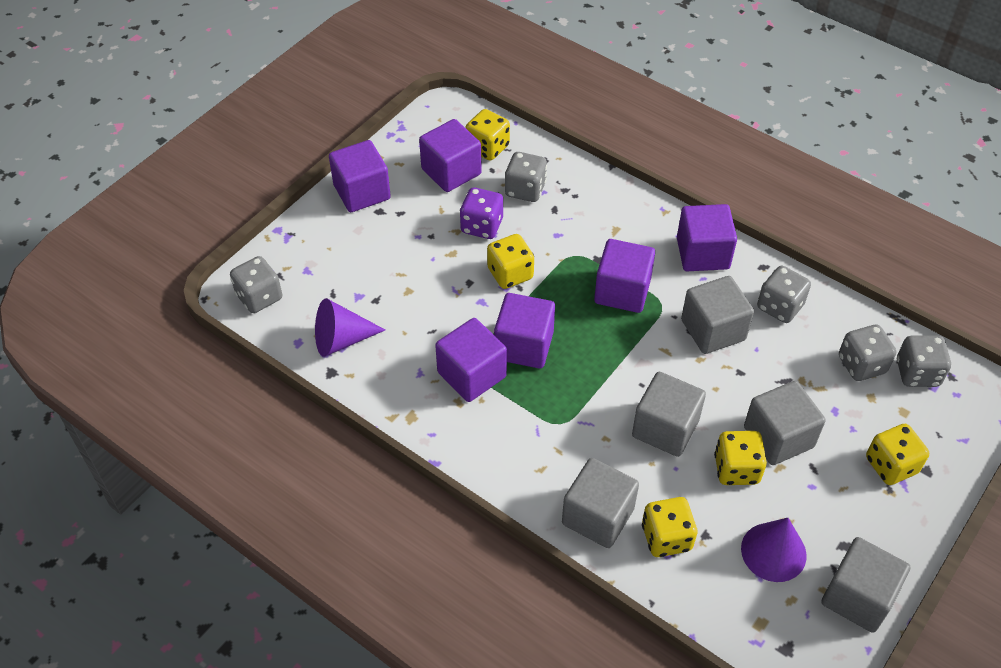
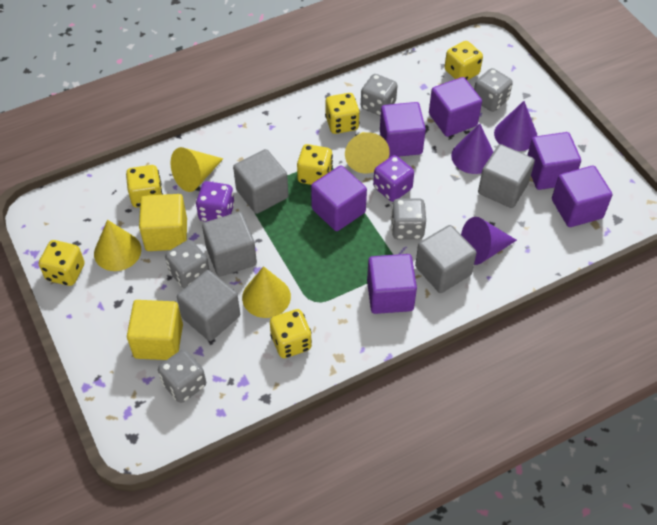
purple cone: 2 -> 3
purple dice: 1 -> 2
yellow cone: 0 -> 4
yellow cube: 0 -> 2
yellow dice: 5 -> 6

